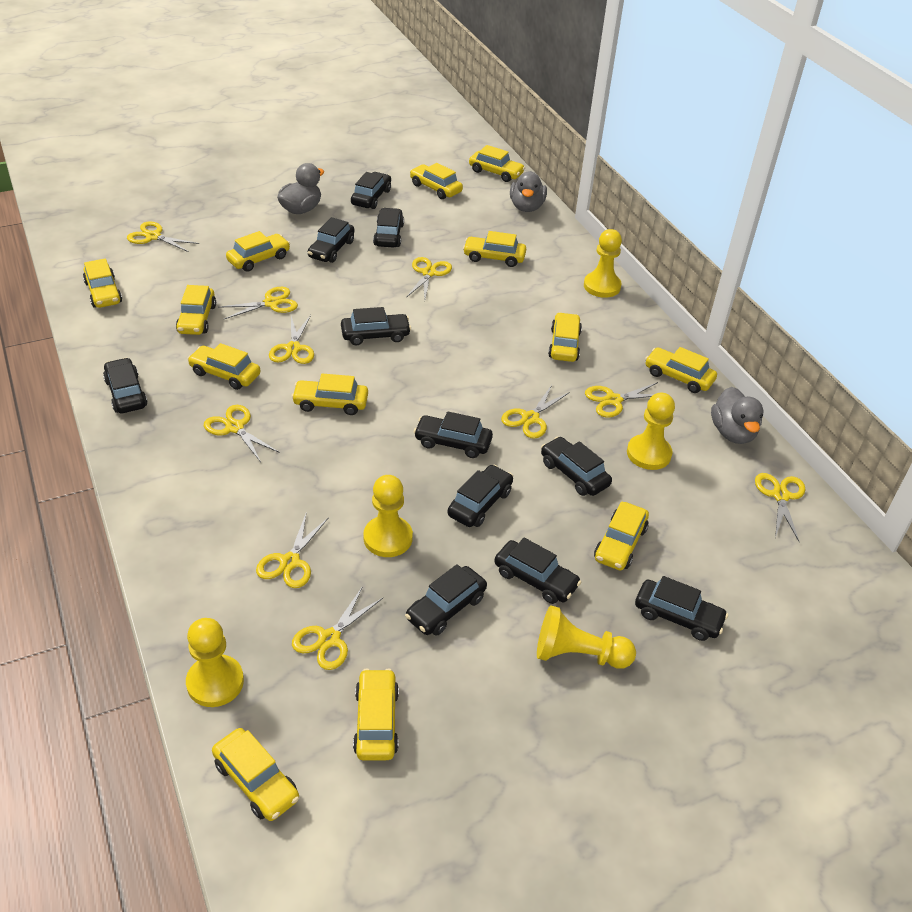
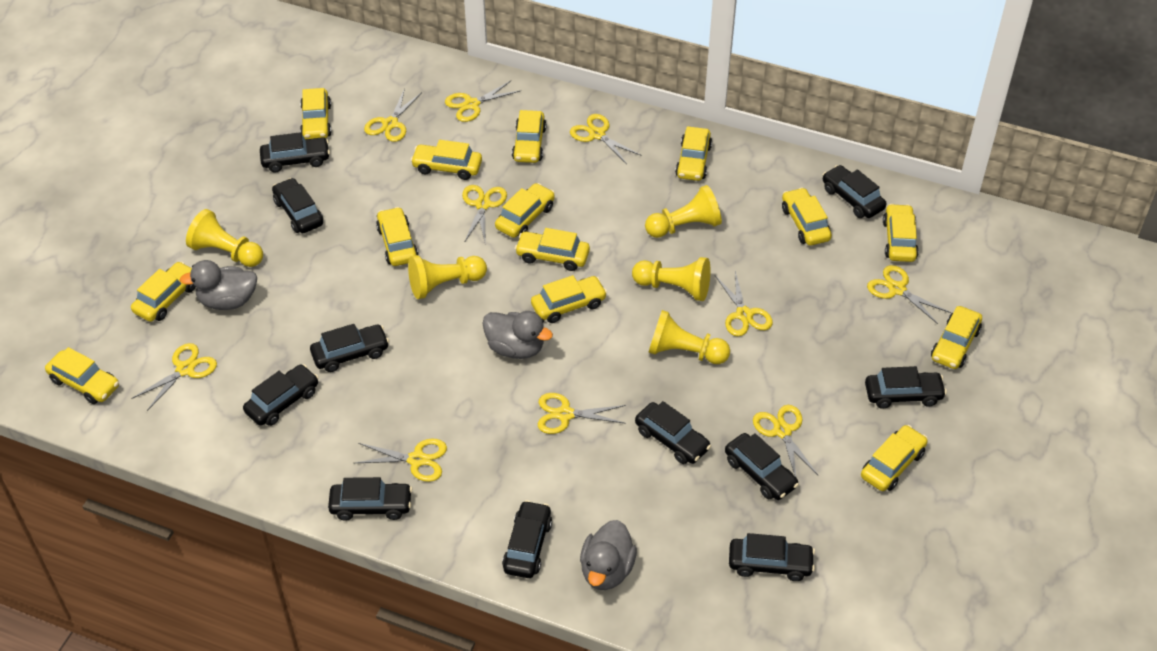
yellow car: 13 -> 14

